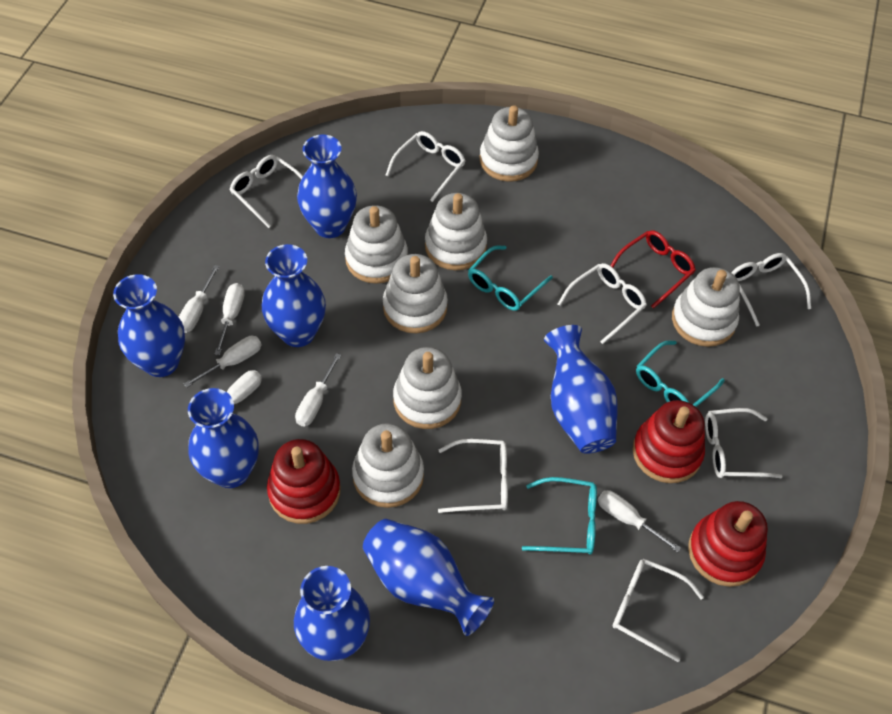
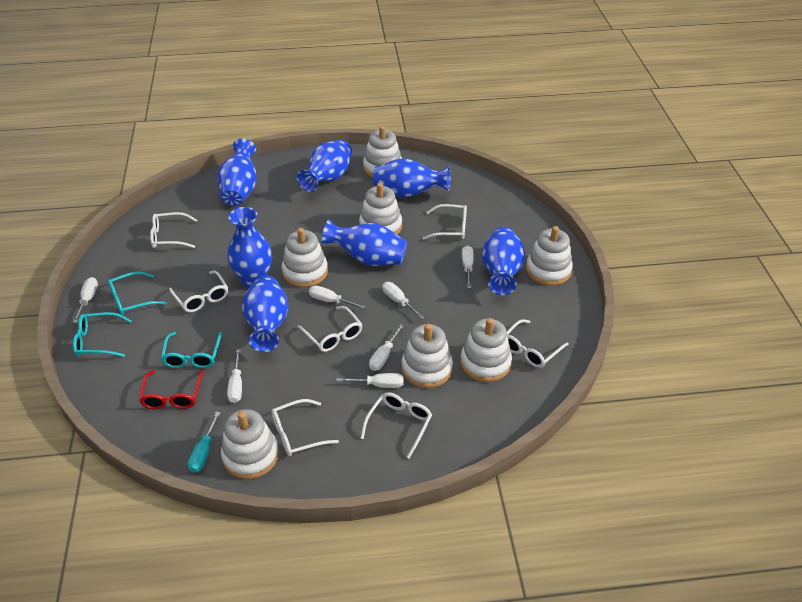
red stacking toy: 3 -> 0
turquoise screwdriver: 0 -> 1
white screwdriver: 6 -> 7

